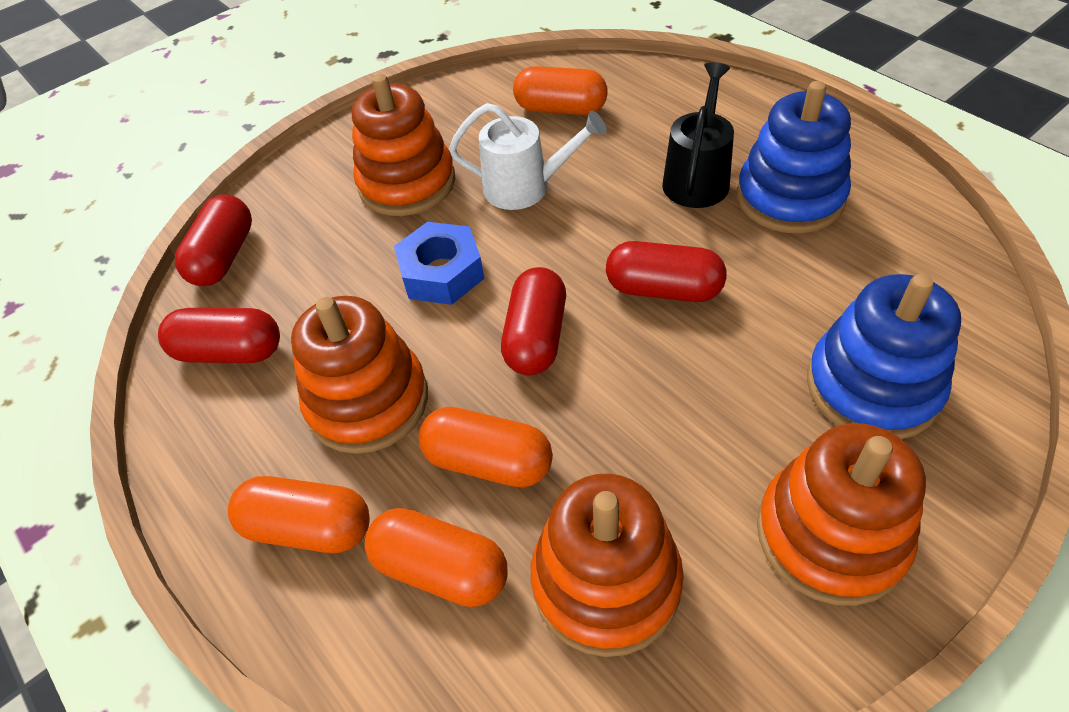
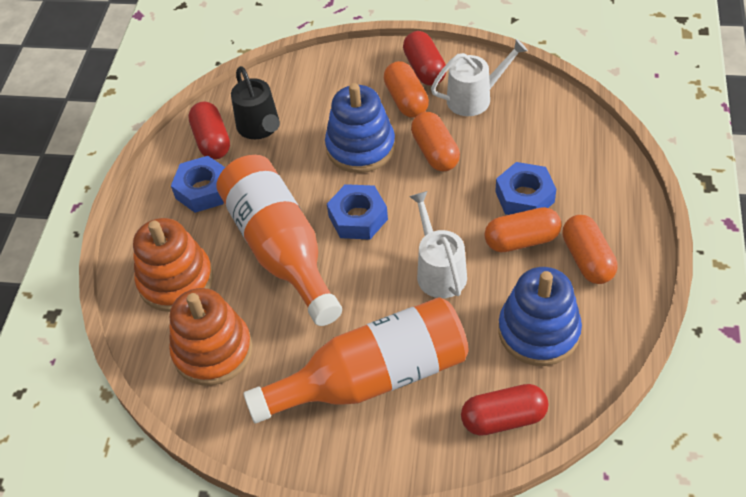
blue nut: 1 -> 3
orange bottle: 0 -> 2
orange stacking toy: 4 -> 2
red capsule: 4 -> 3
white watering can: 1 -> 2

